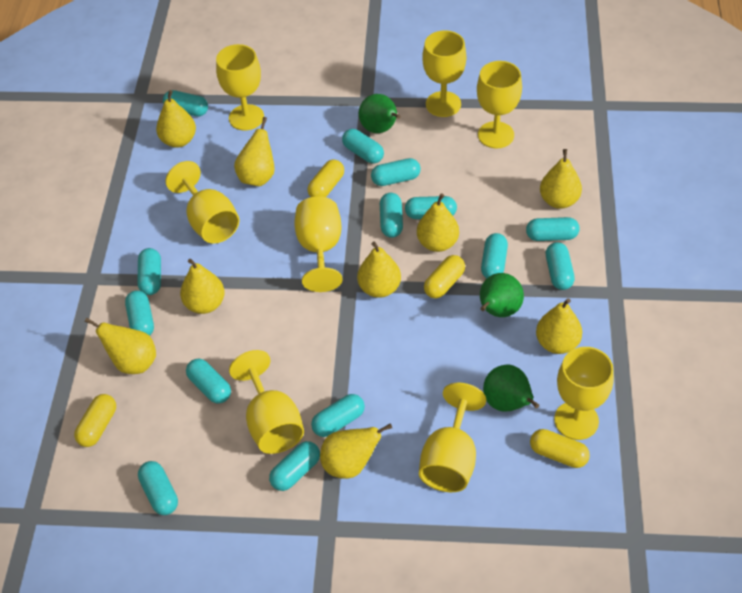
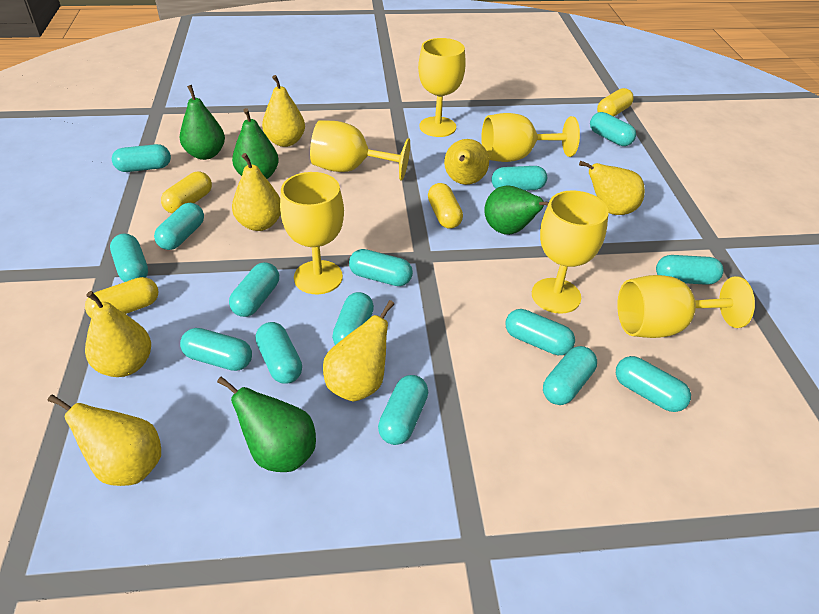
green pear: 3 -> 4
turquoise capsule: 14 -> 15
yellow goblet: 8 -> 6
yellow pear: 9 -> 7

